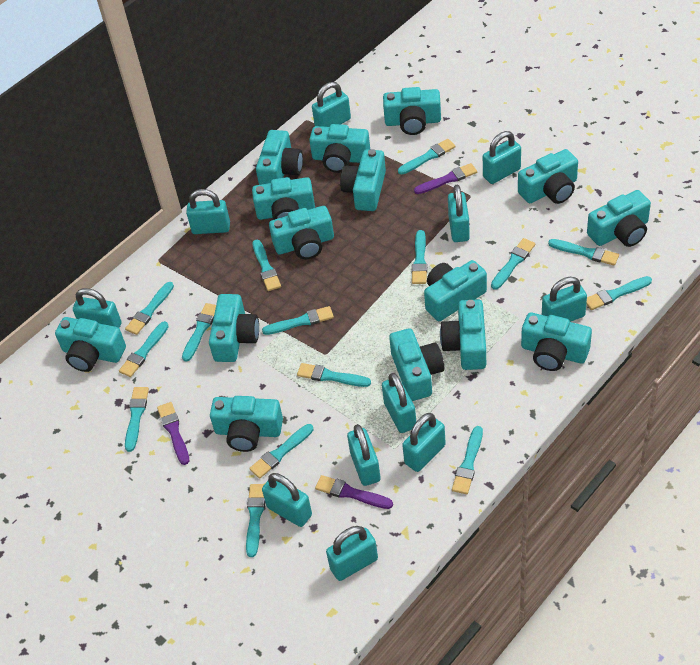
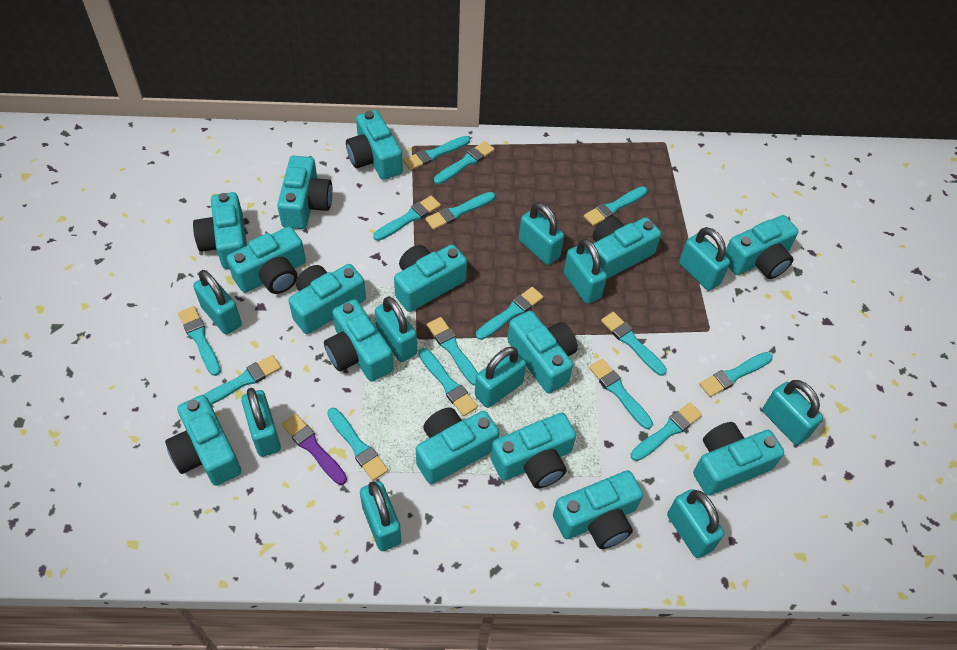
purple brush: 3 -> 1
turquoise padlock: 11 -> 10

